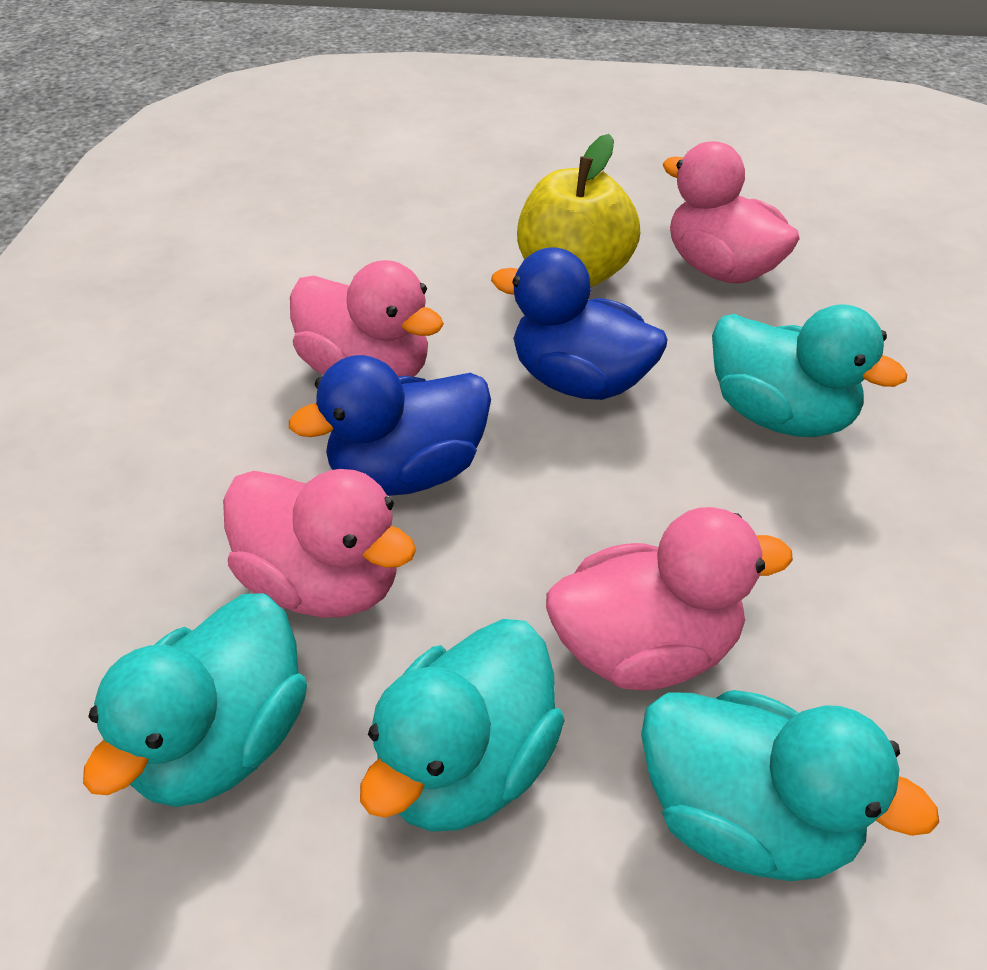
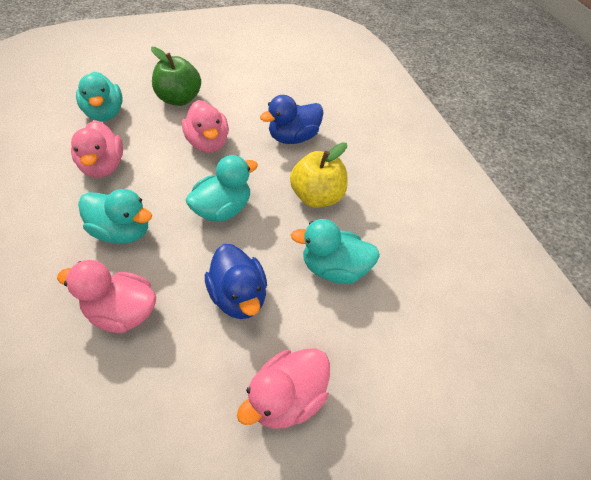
green apple: 0 -> 1

